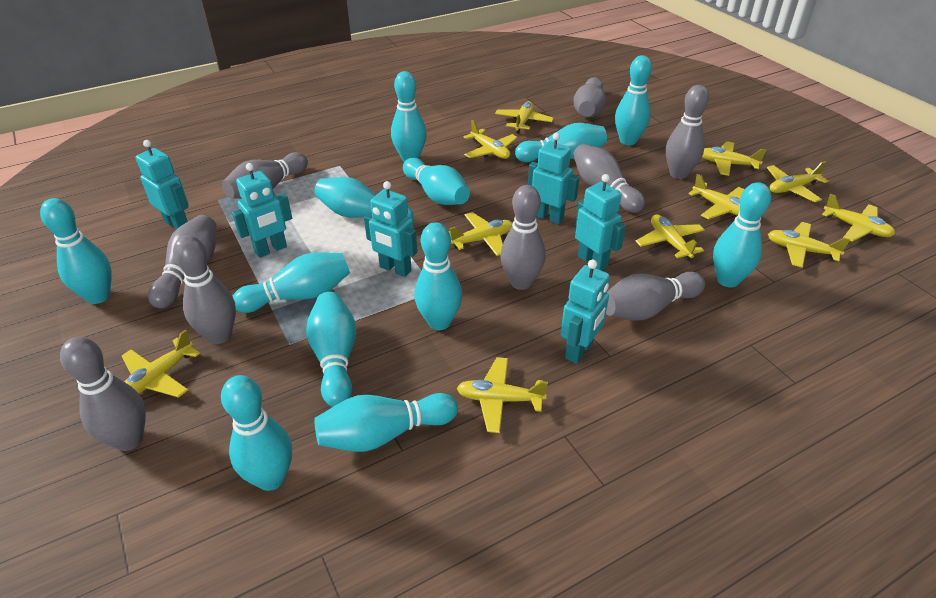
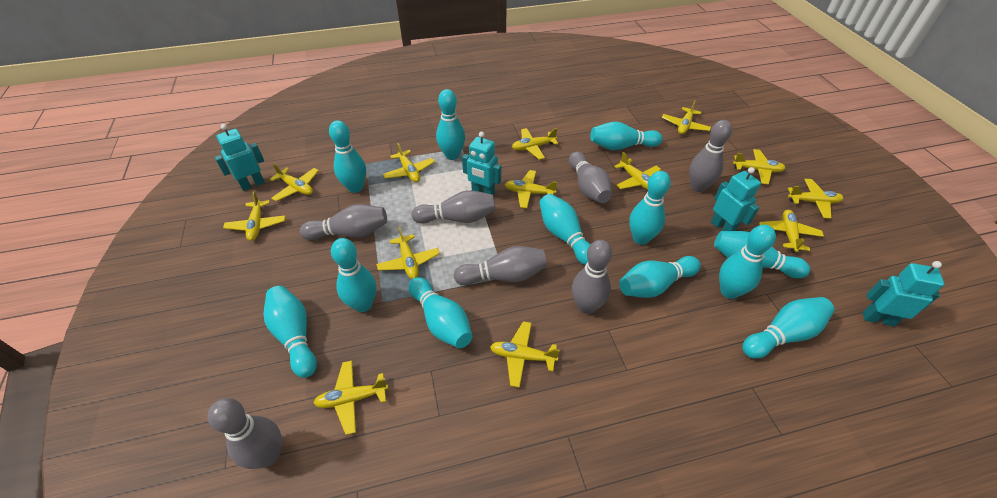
grey bowling pin: 9 -> 7
turquoise robot: 6 -> 4
yellow plane: 11 -> 13

